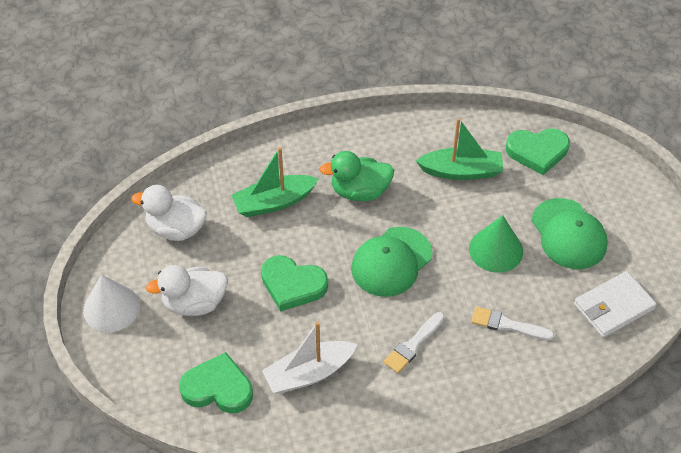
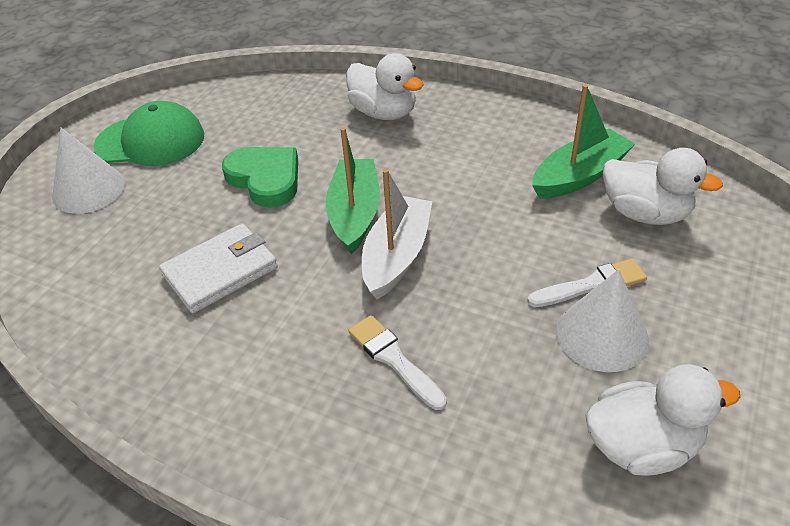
green cap: 2 -> 1
green cone: 1 -> 0
green duck: 1 -> 0
green heart: 3 -> 1
white cone: 1 -> 2
white duck: 2 -> 3

